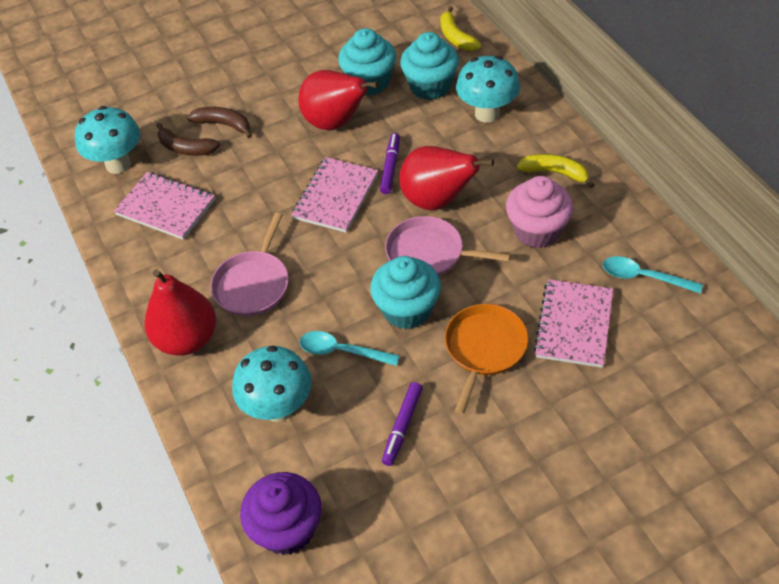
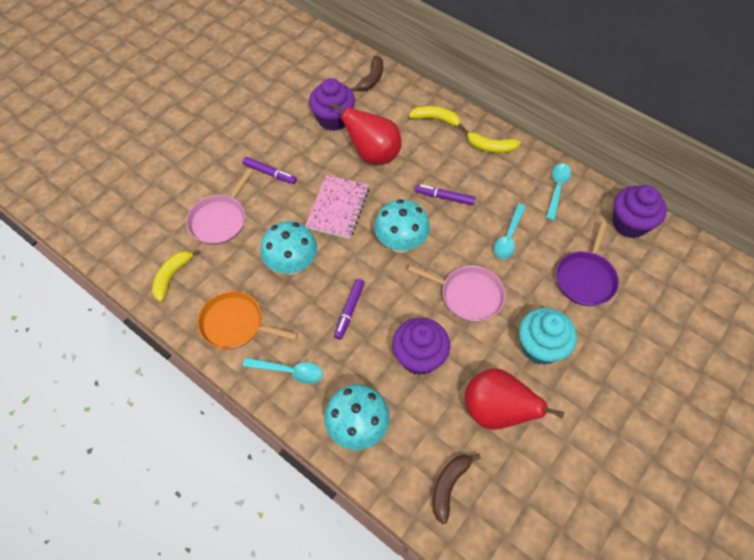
pink cupcake: 1 -> 0
pink notebook: 3 -> 1
purple cupcake: 1 -> 3
purple marker: 2 -> 3
purple pan: 0 -> 1
red pear: 3 -> 2
turquoise cupcake: 3 -> 1
turquoise spoon: 2 -> 3
yellow banana: 2 -> 3

